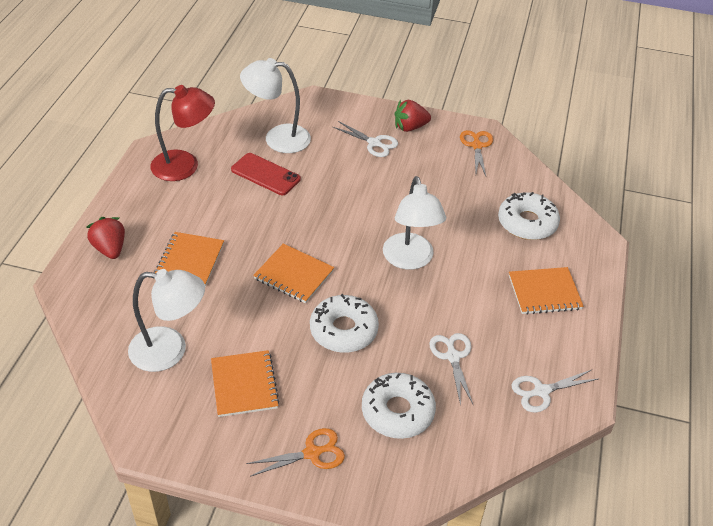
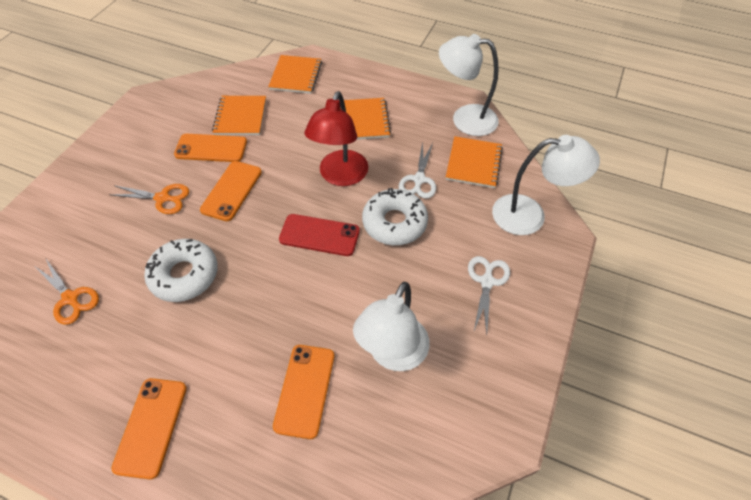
orange phone: 0 -> 4
red strawberry: 2 -> 0
white donut: 3 -> 2
white scissors: 3 -> 2

